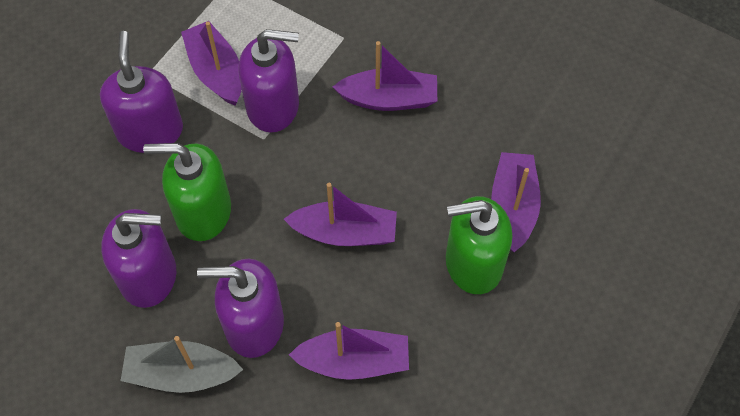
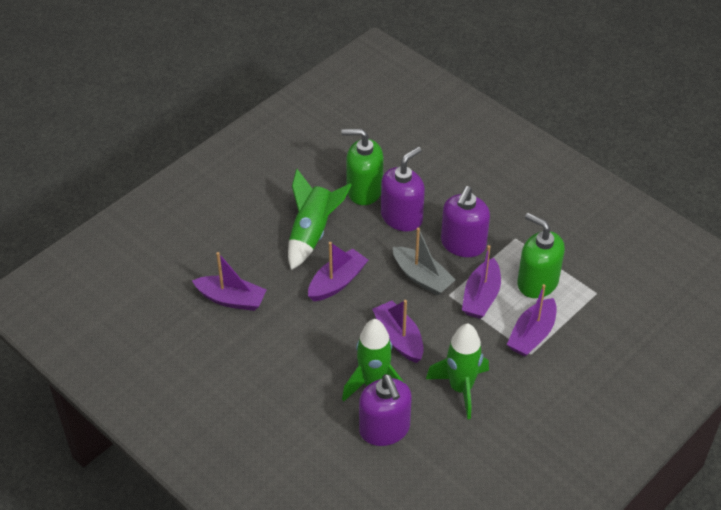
green rocket: 0 -> 3
purple soap dispenser: 4 -> 3

